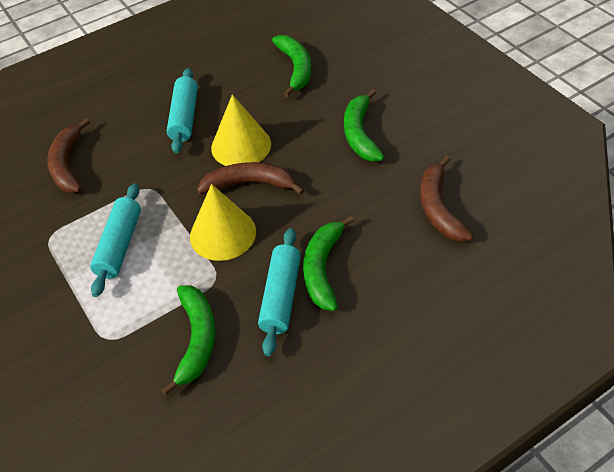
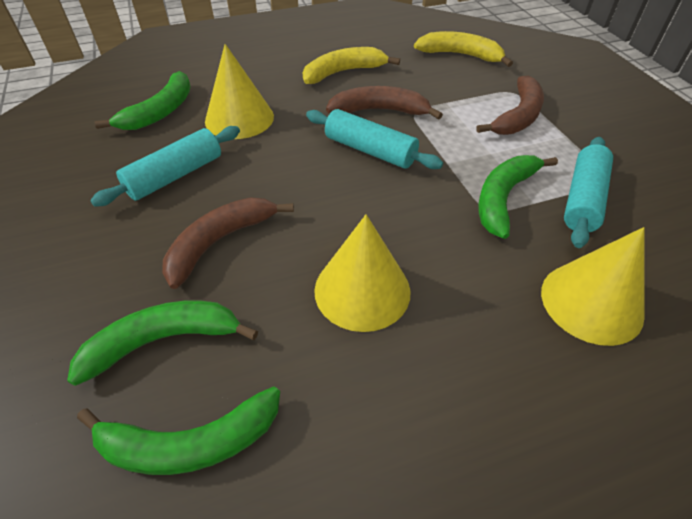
yellow banana: 0 -> 2
yellow cone: 2 -> 3

